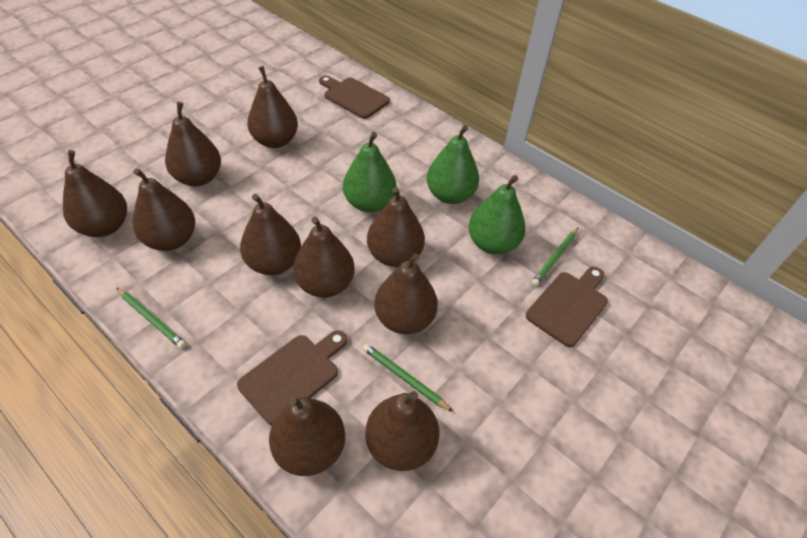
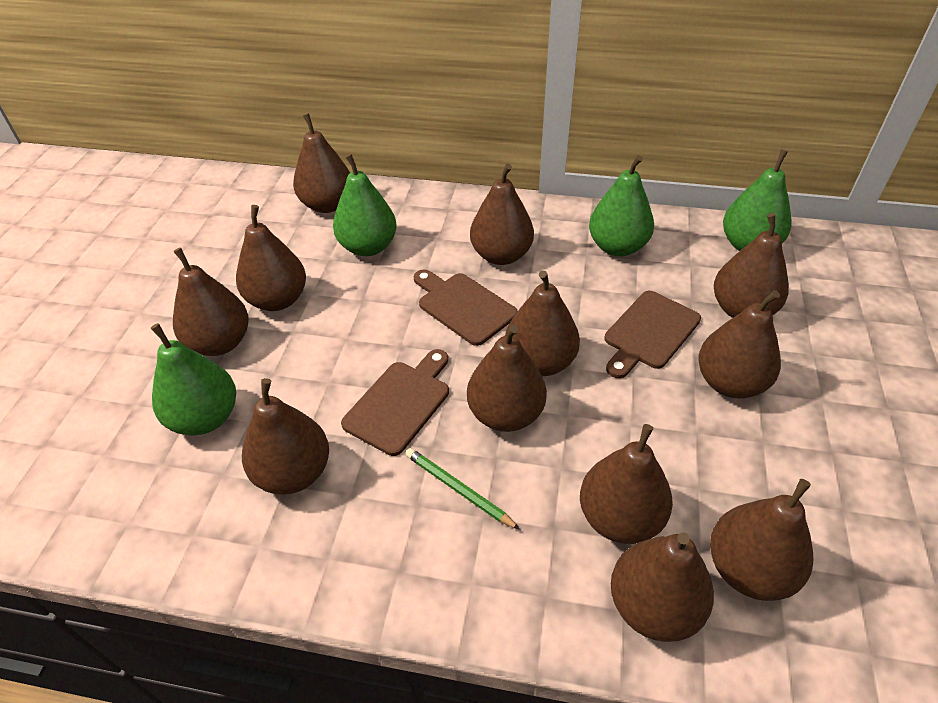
brown pear: 10 -> 12
green pear: 3 -> 4
green pencil: 3 -> 1

